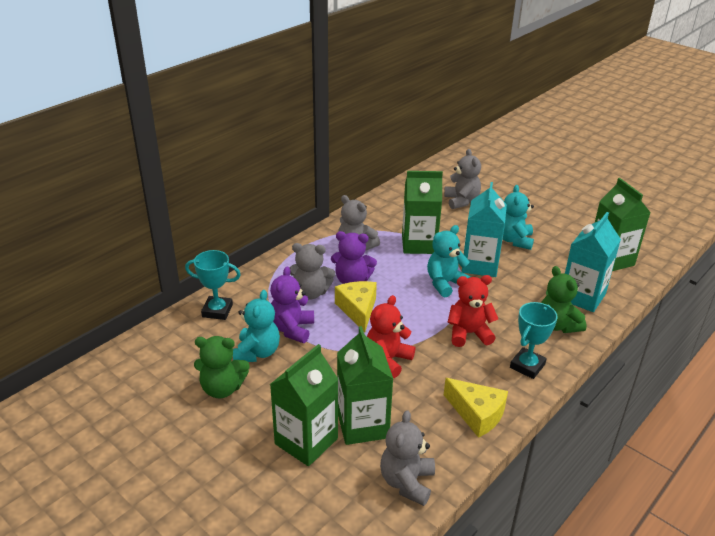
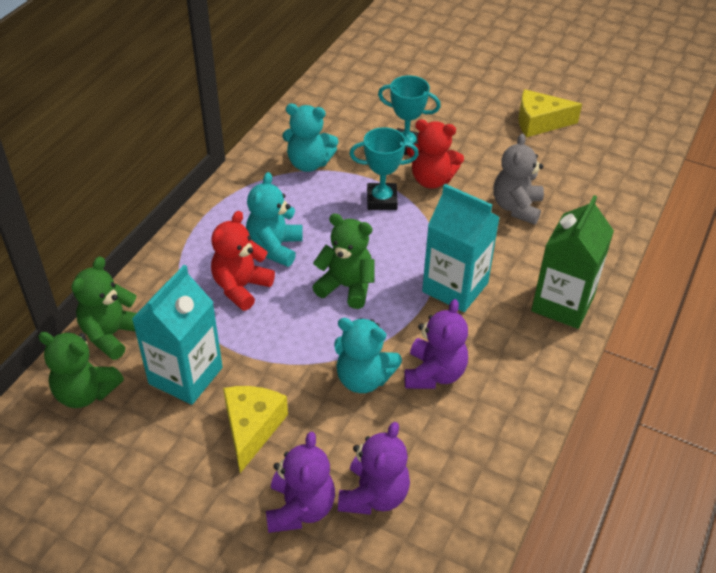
green carton: 4 -> 1
green teddy bear: 2 -> 3
grey teddy bear: 4 -> 1
purple teddy bear: 2 -> 3

